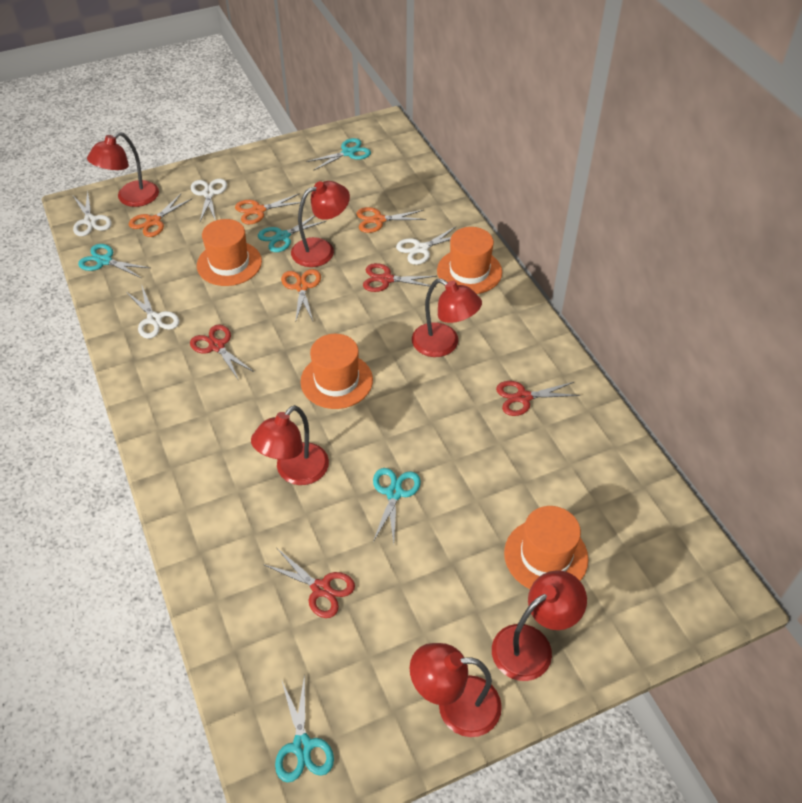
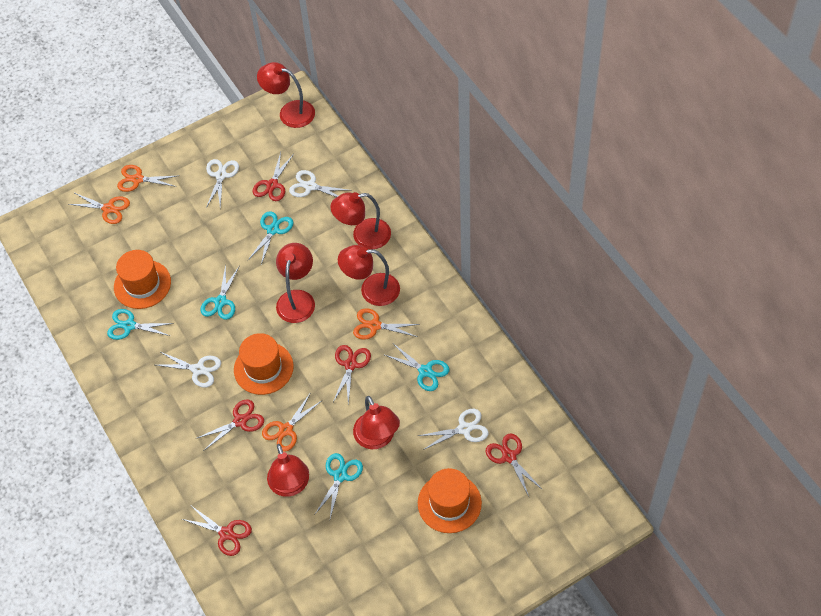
orange hat: 4 -> 3
red scissors: 4 -> 5

